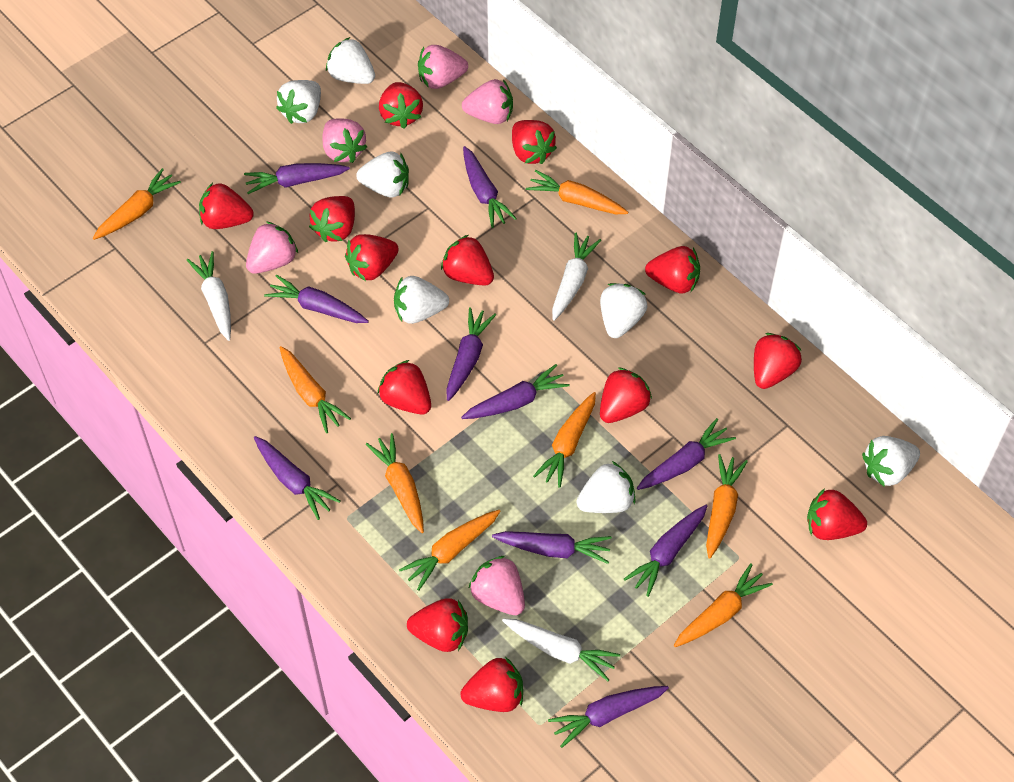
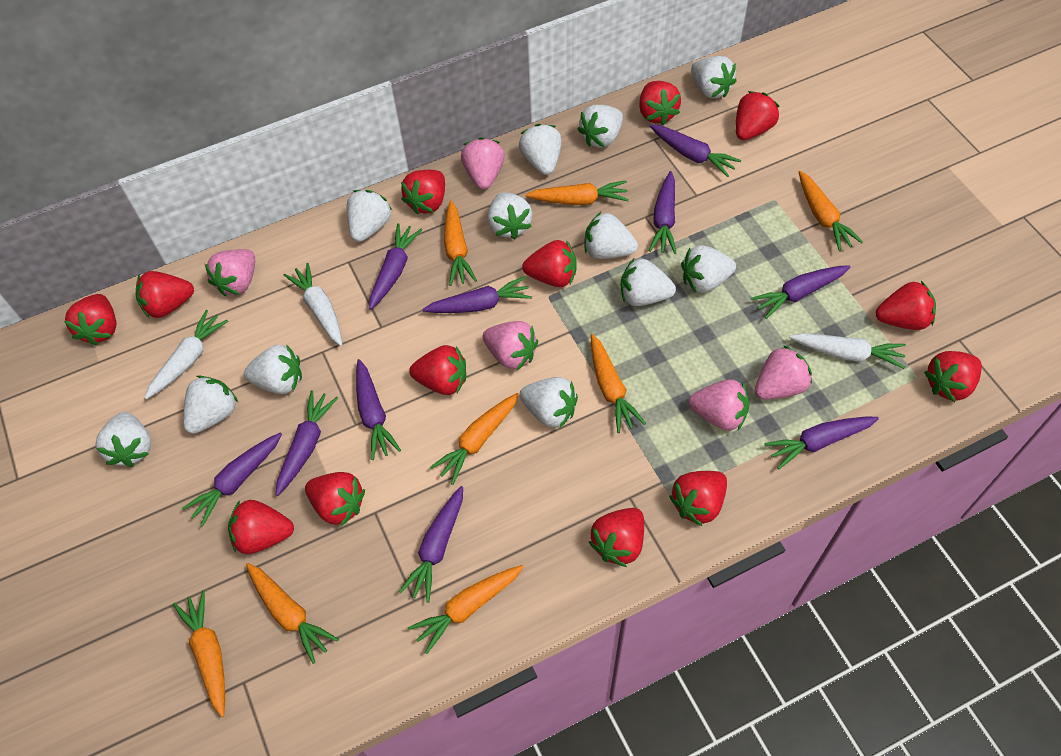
white strawberry: 7 -> 12

